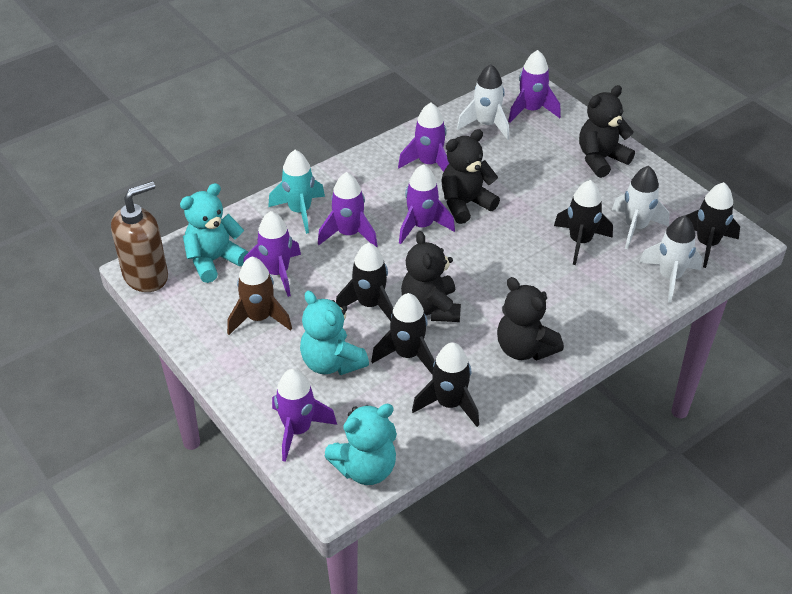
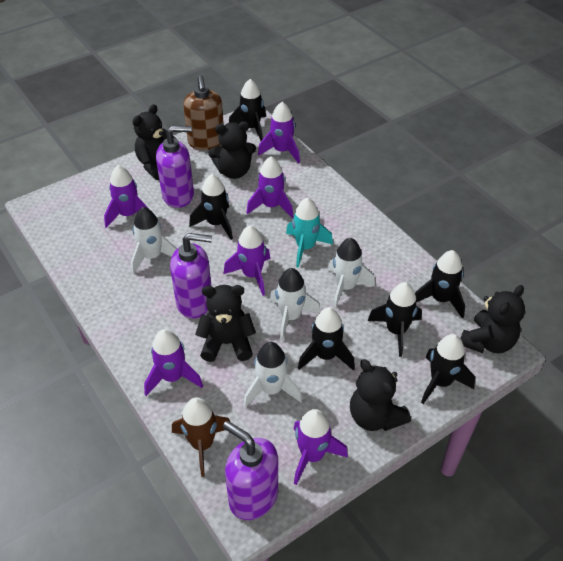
black rocket: 5 -> 6
black teddy bear: 4 -> 5
purple soap dispenser: 0 -> 3
turquoise teddy bear: 3 -> 0
white rocket: 3 -> 4

